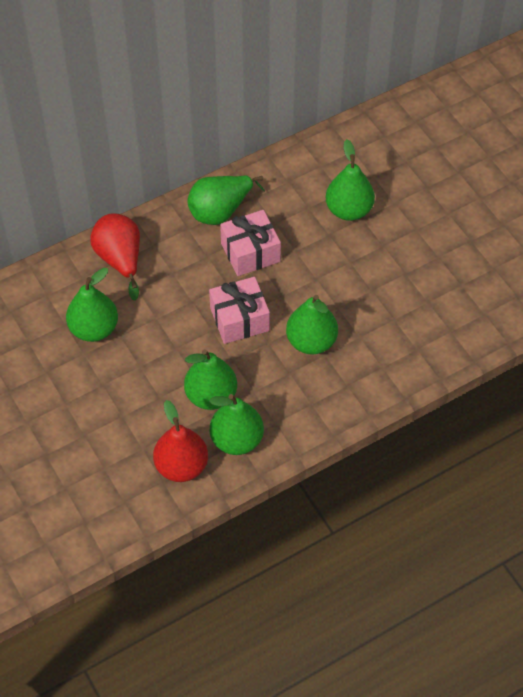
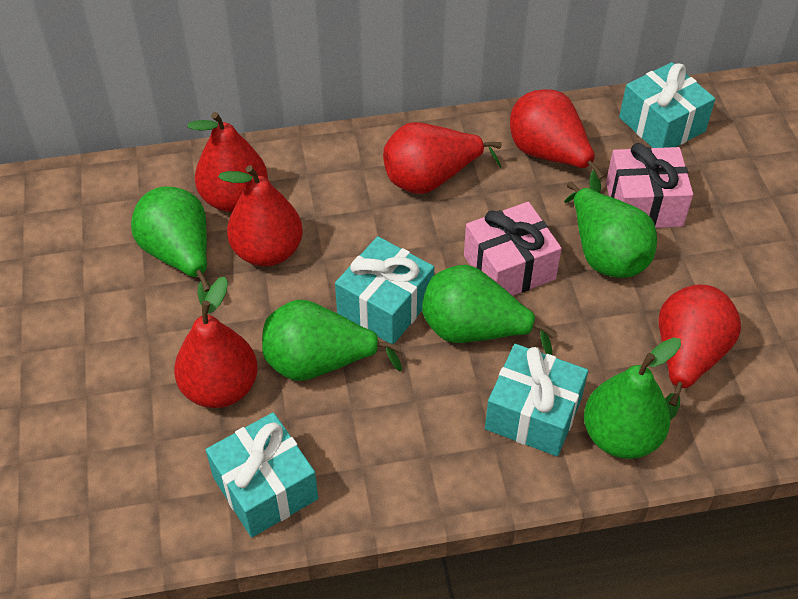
green pear: 6 -> 5
red pear: 2 -> 6
turquoise gift: 0 -> 4

